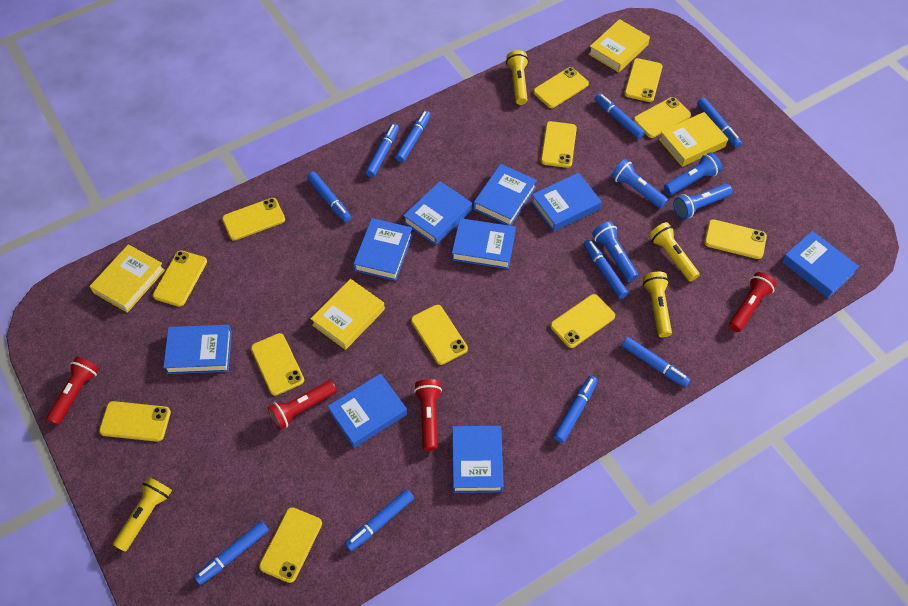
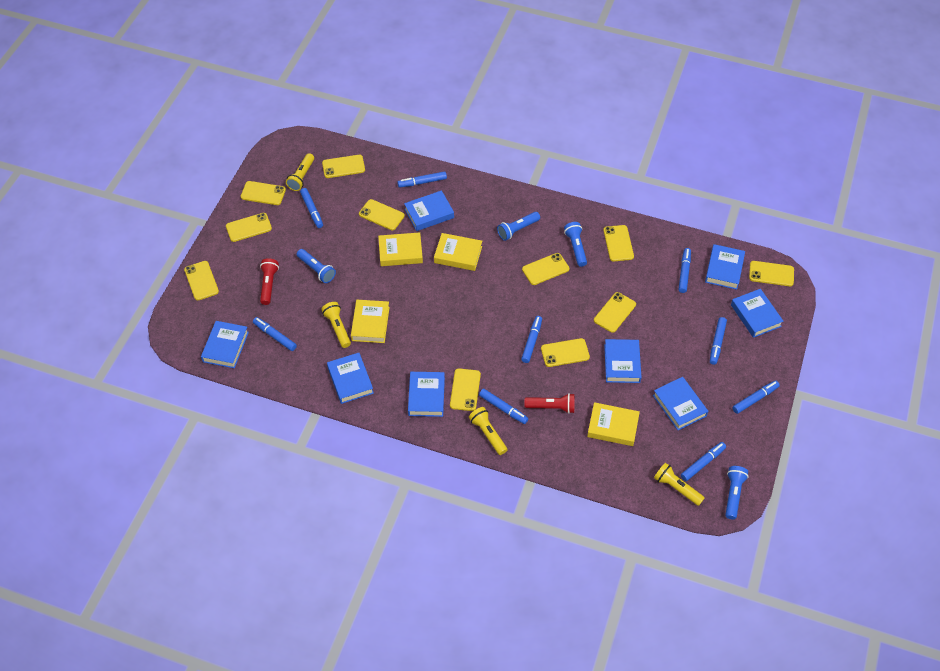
blue book: 9 -> 8
blue marker: 10 -> 9
red flashlight: 4 -> 2
yellow phone: 12 -> 11

